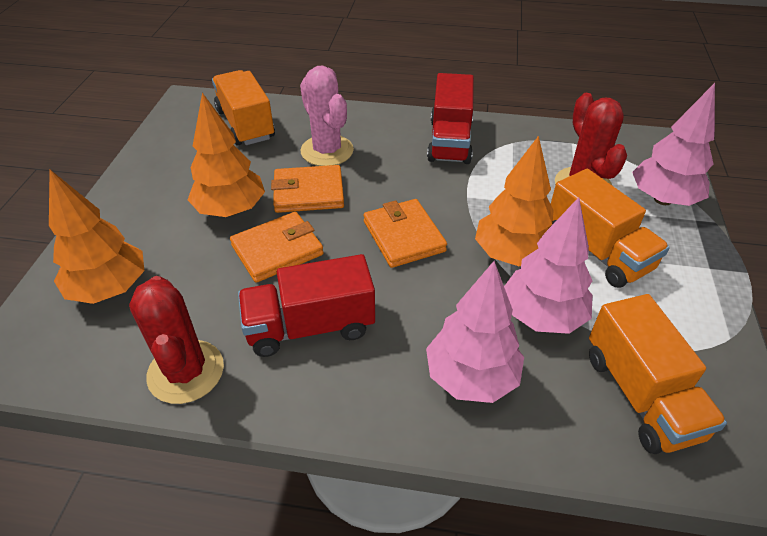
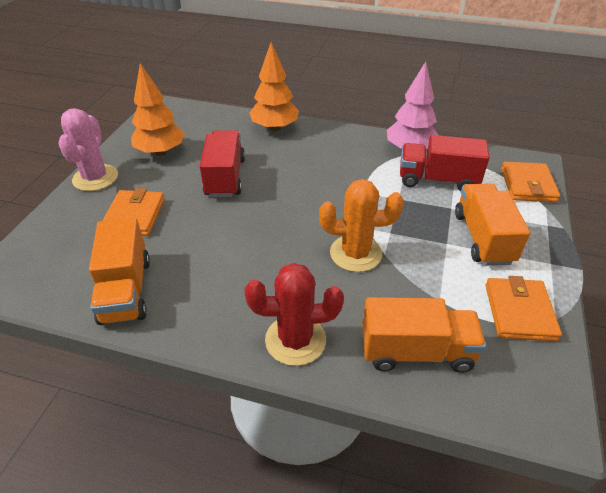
orange cactus: 0 -> 1
orange tree: 3 -> 2
pink tree: 3 -> 1
red cactus: 2 -> 1

